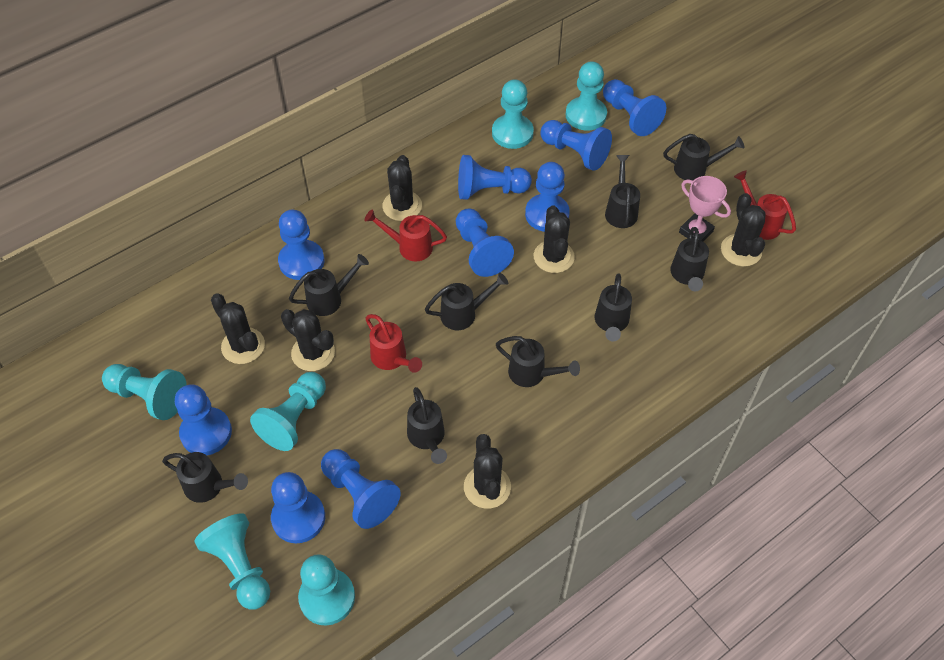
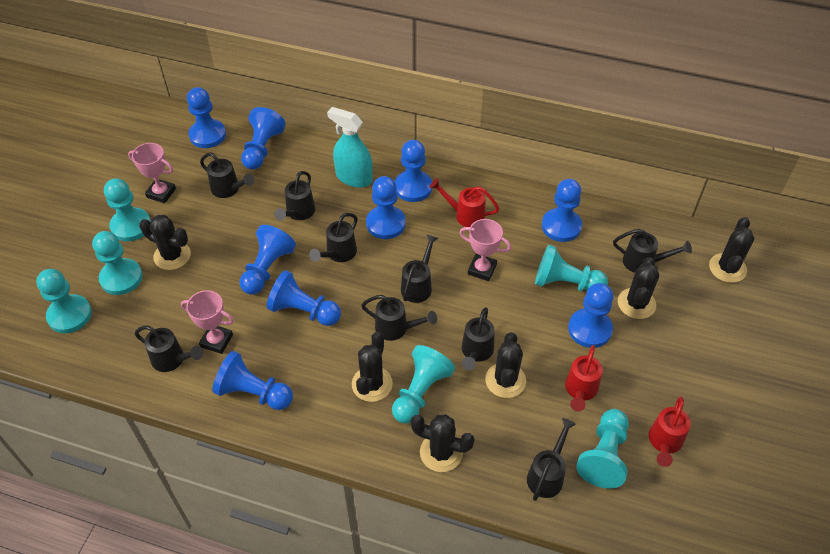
pink trophy: 1 -> 3
turquoise spray bottle: 0 -> 1

